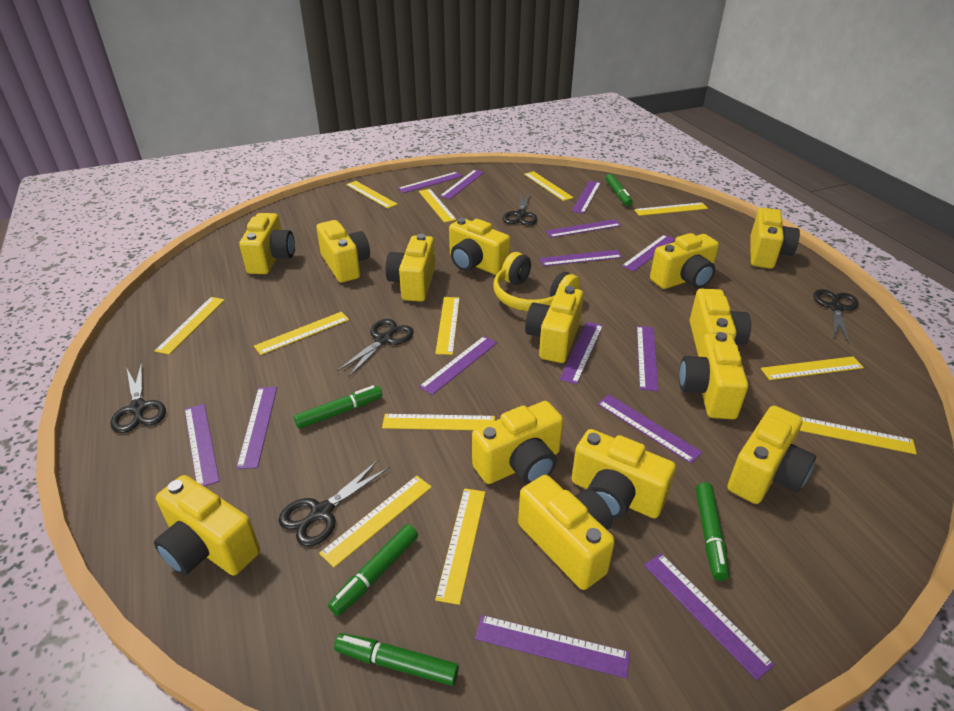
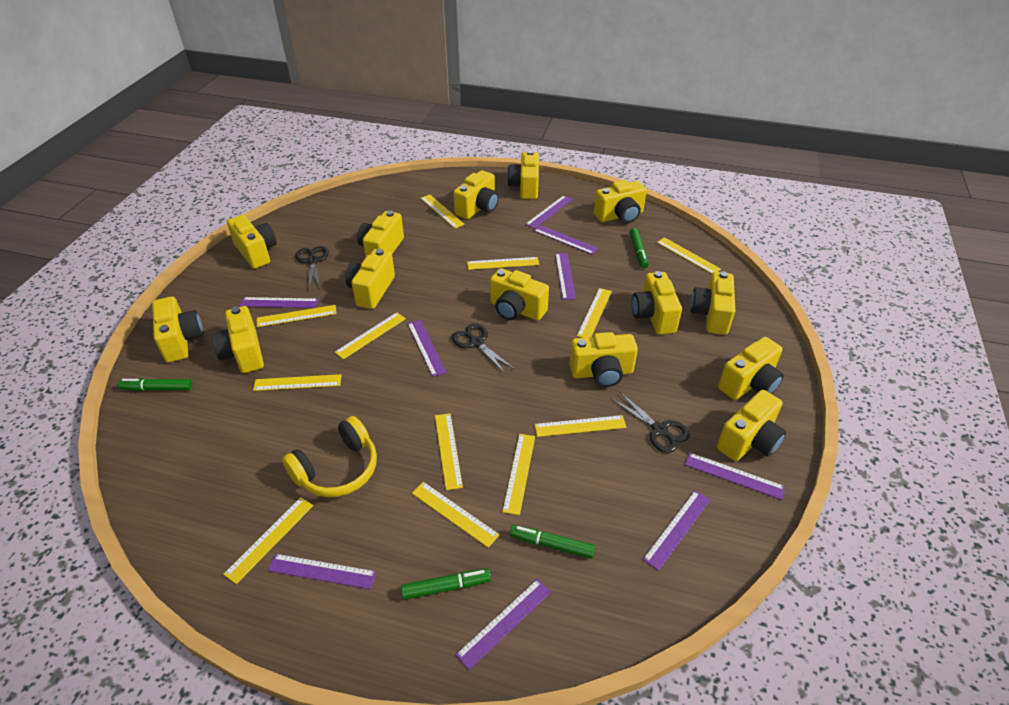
black scissors: 5 -> 3
green marker: 5 -> 4
purple ruler: 14 -> 9

